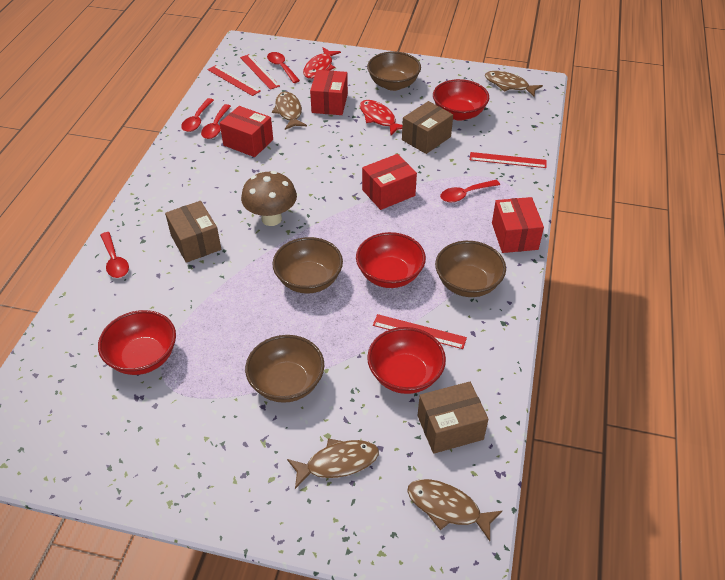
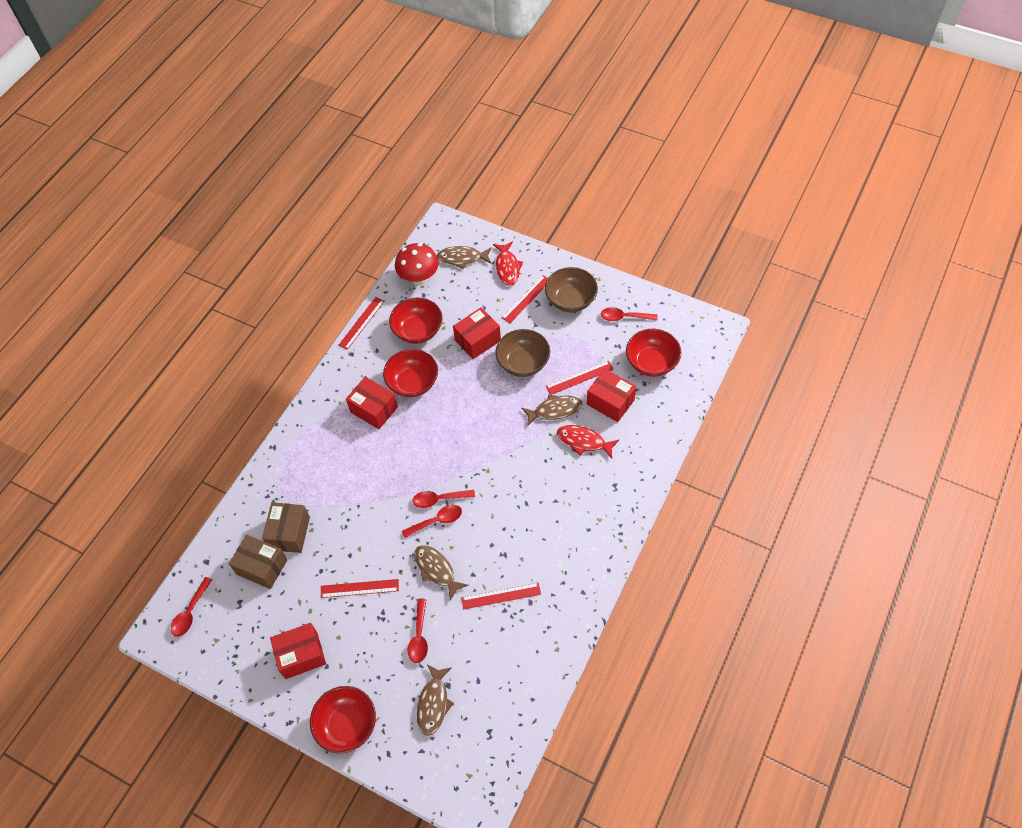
brown bowl: 4 -> 2
brown box: 3 -> 2
brown mushroom: 1 -> 0
red mushroom: 0 -> 1
red ruler: 4 -> 5

